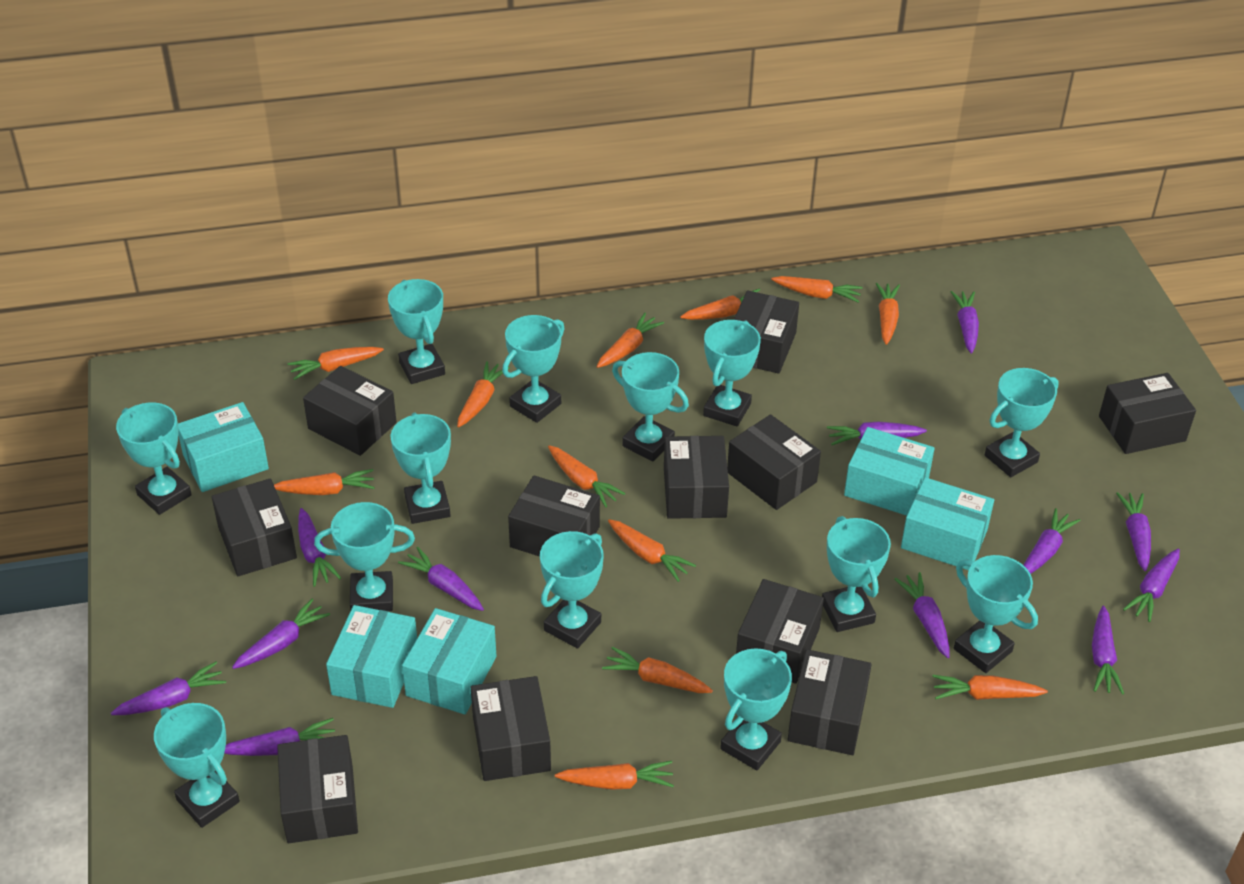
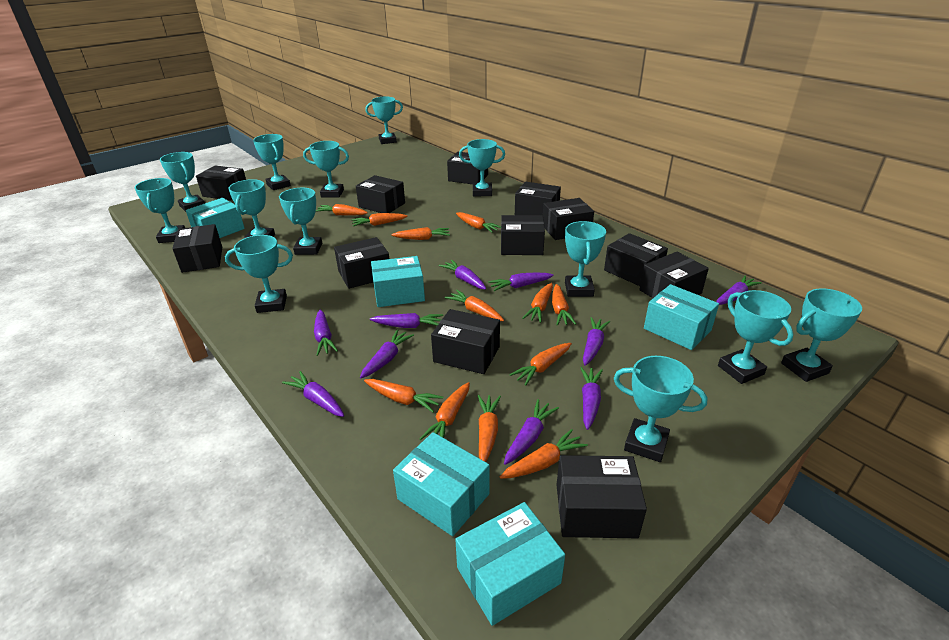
black box: 11 -> 12
purple carrot: 12 -> 10

